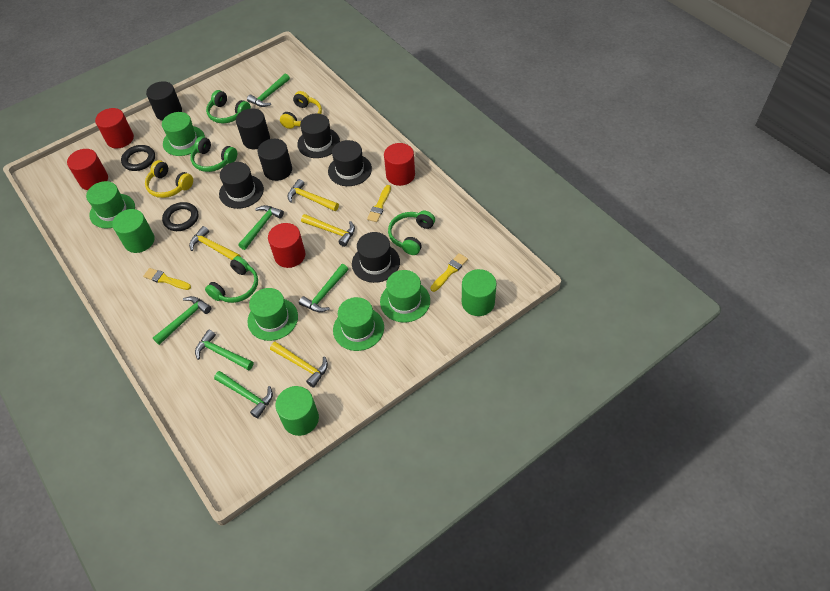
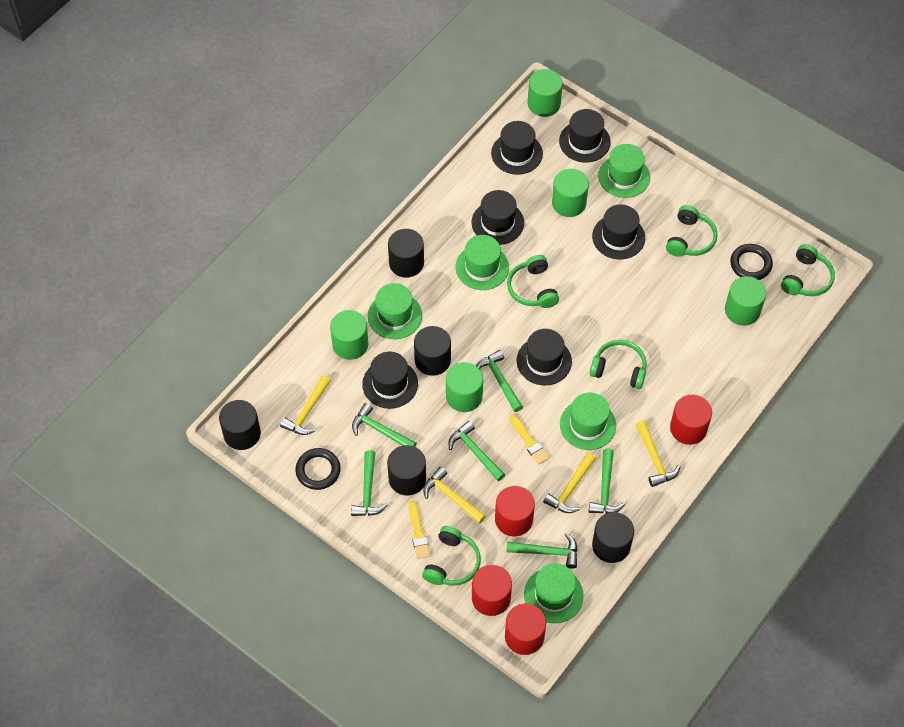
black cylinder: 3 -> 5
black hat: 4 -> 6
green cylinder: 3 -> 5
green headphones: 4 -> 5
yellow brush: 3 -> 2
yellow headphones: 2 -> 0

